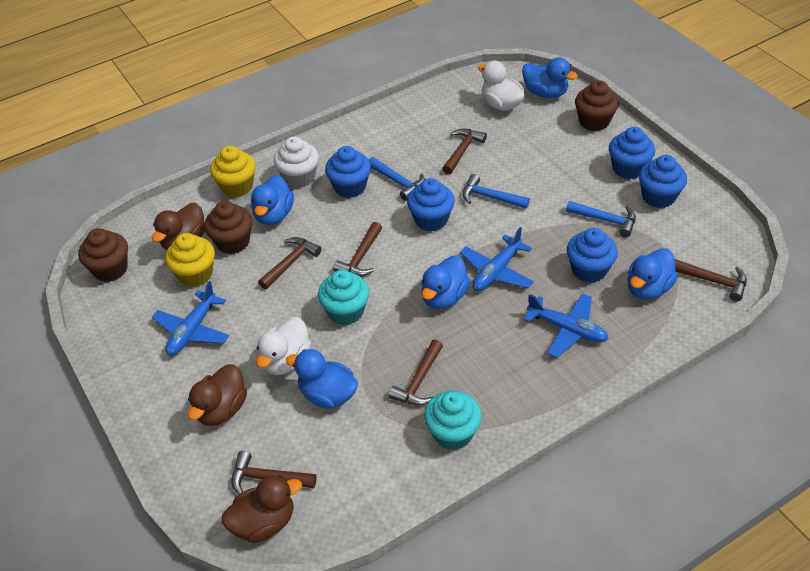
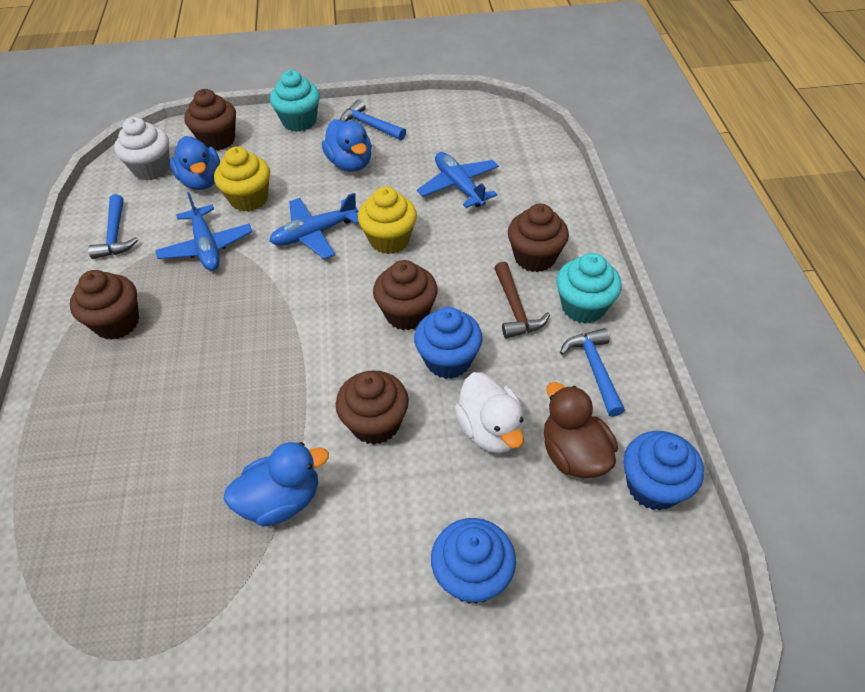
blue cupcake: 5 -> 3
blue duck: 5 -> 3
brown cupcake: 3 -> 5
brown duck: 3 -> 1
brown hammer: 6 -> 1
white duck: 2 -> 1

